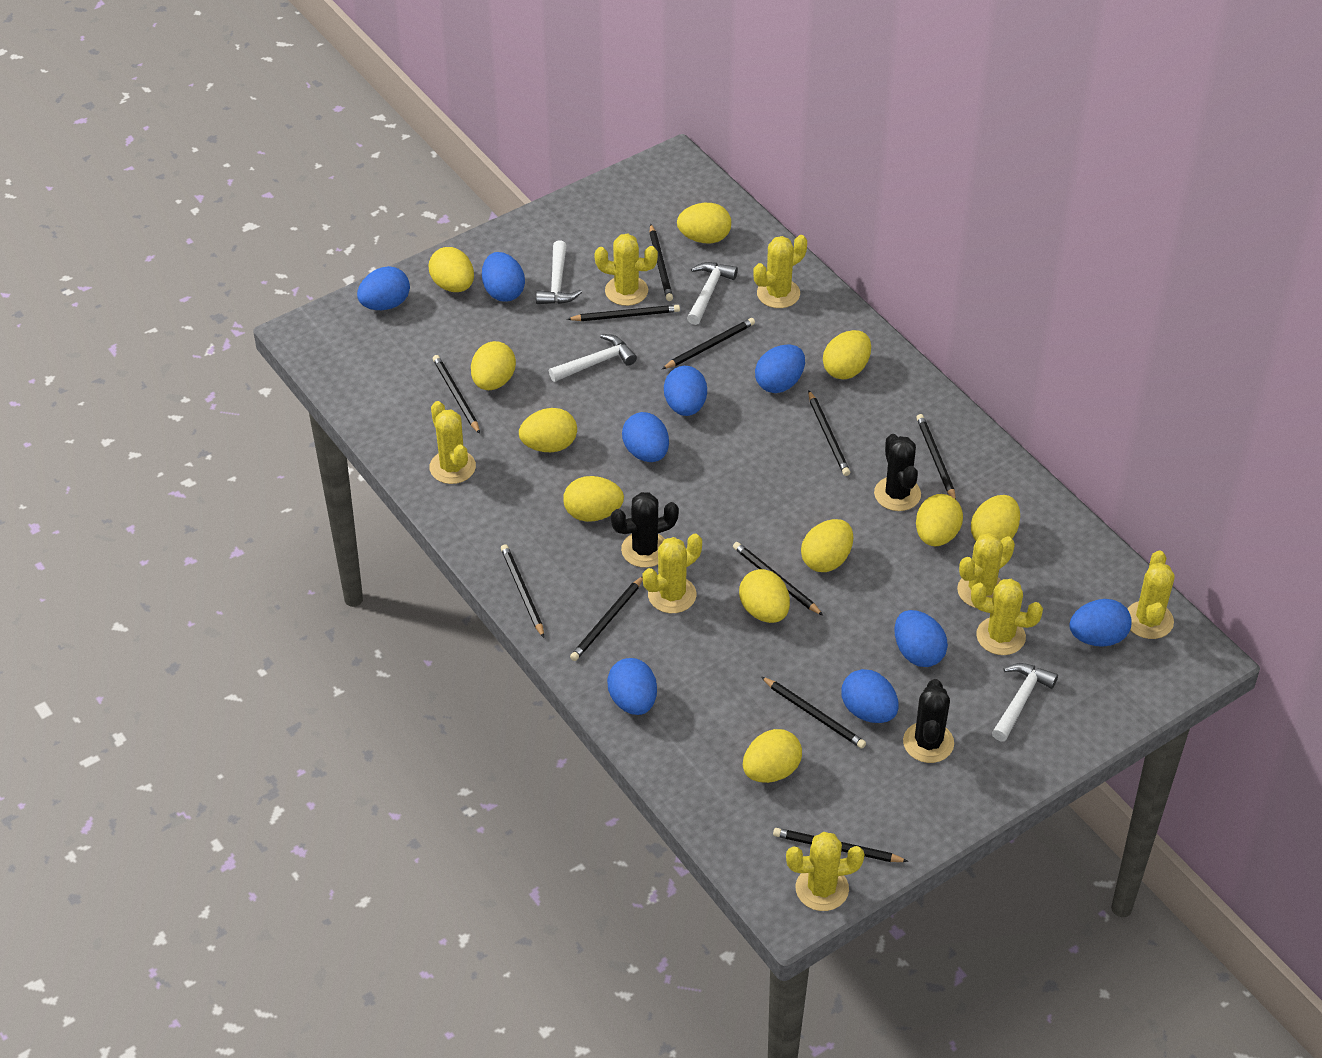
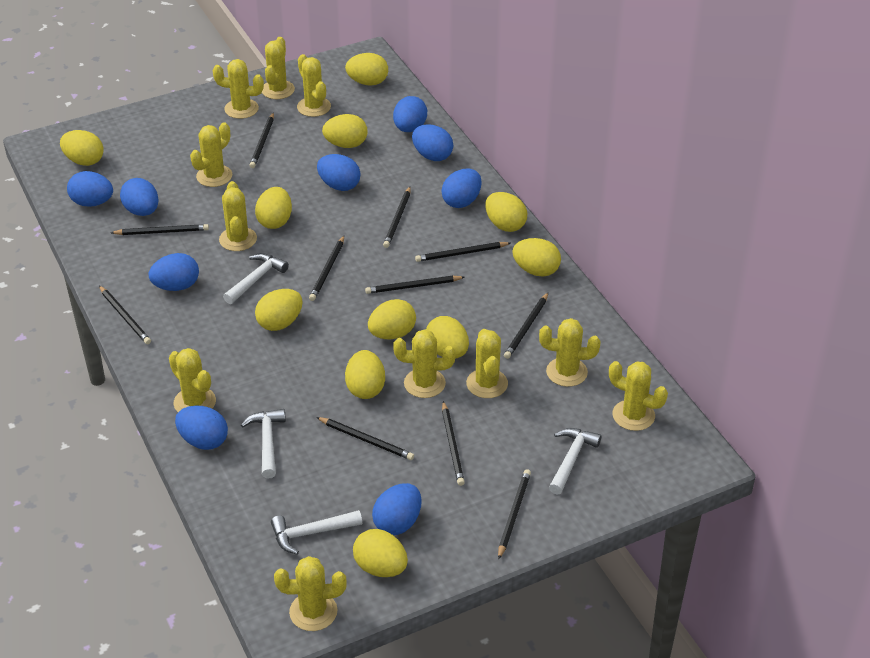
black cactus: 3 -> 0
yellow cactus: 8 -> 11

